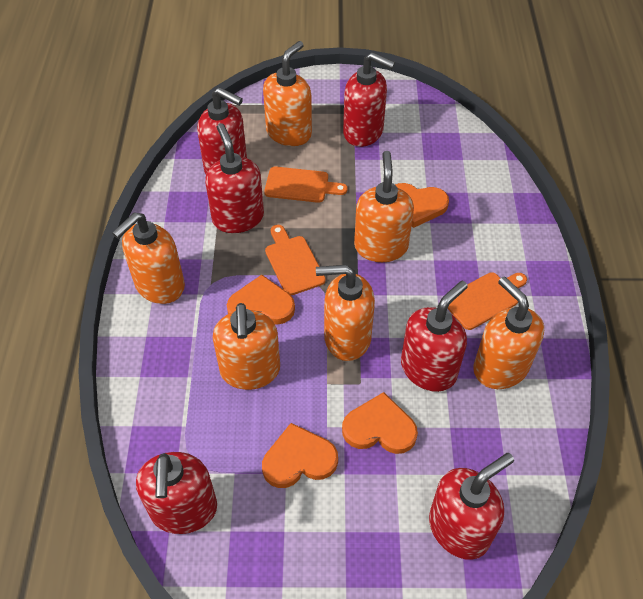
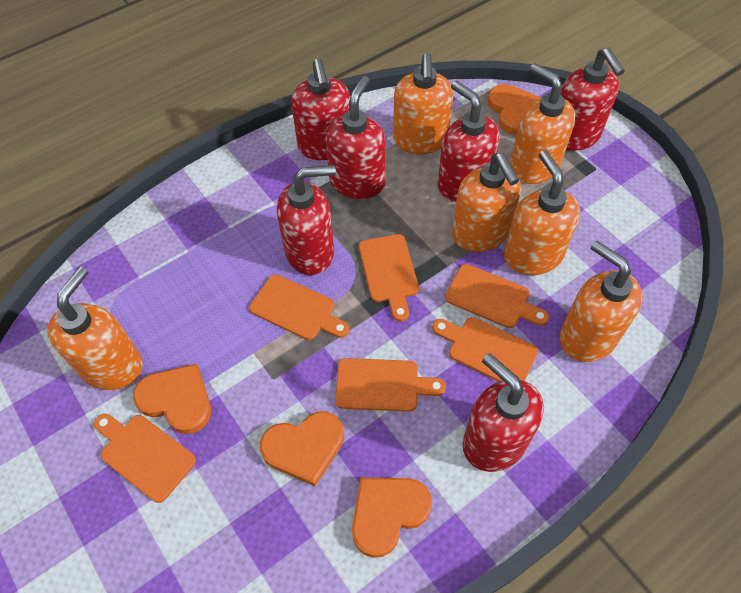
orange cutting board: 3 -> 6

